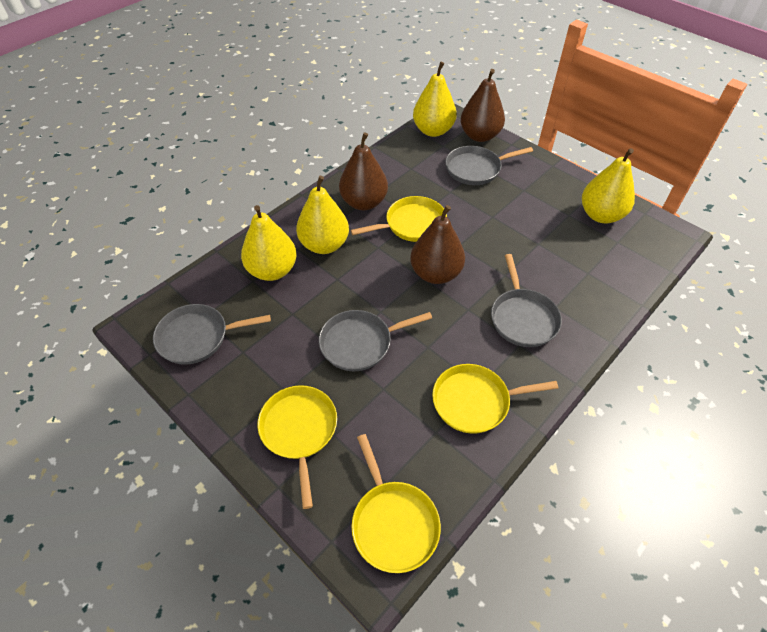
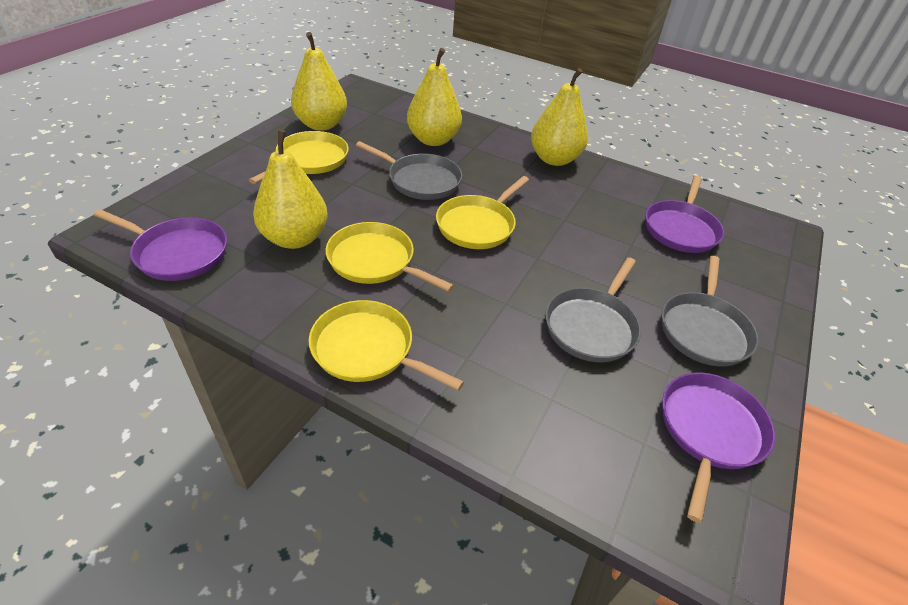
brown pear: 3 -> 0
grey pan: 4 -> 3
purple pan: 0 -> 3

